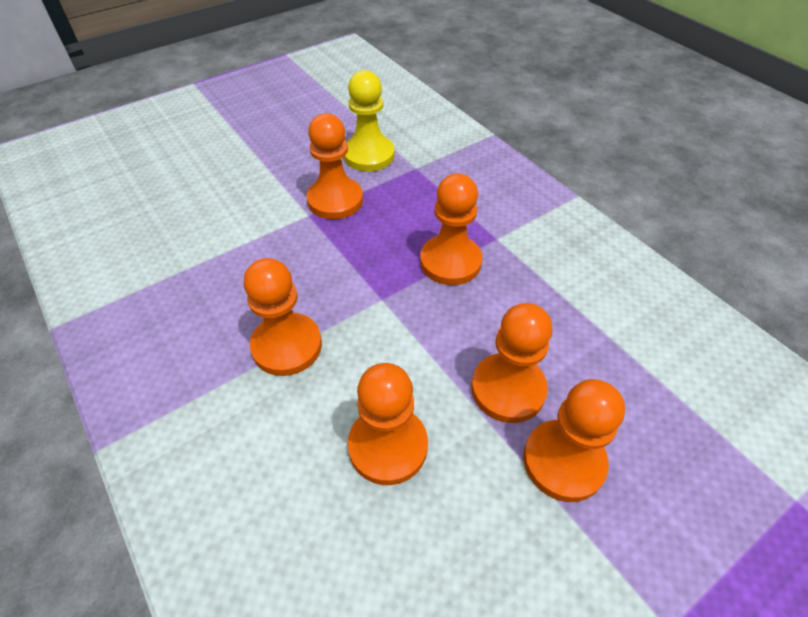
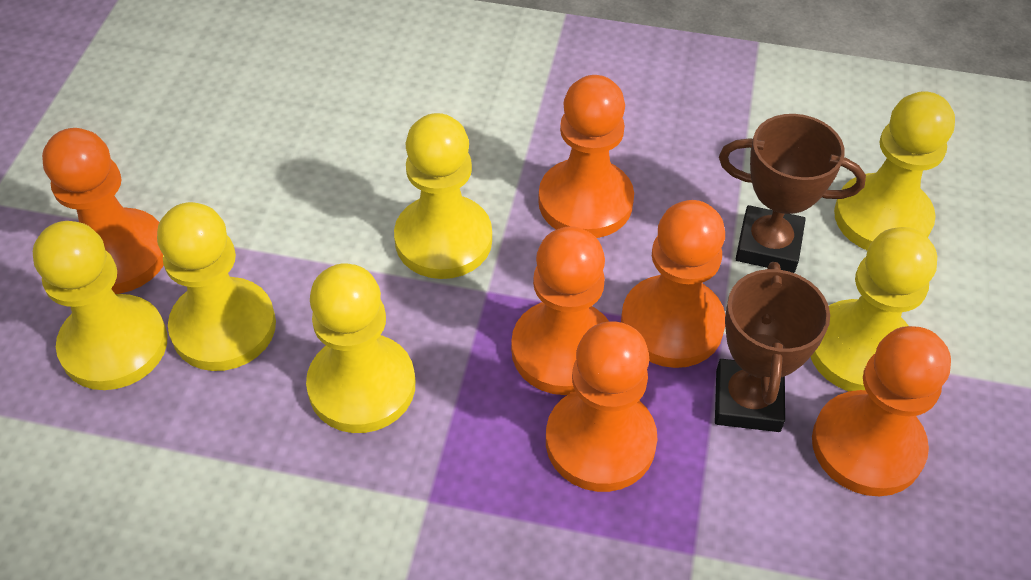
brown trophy: 0 -> 2
yellow pawn: 1 -> 6

